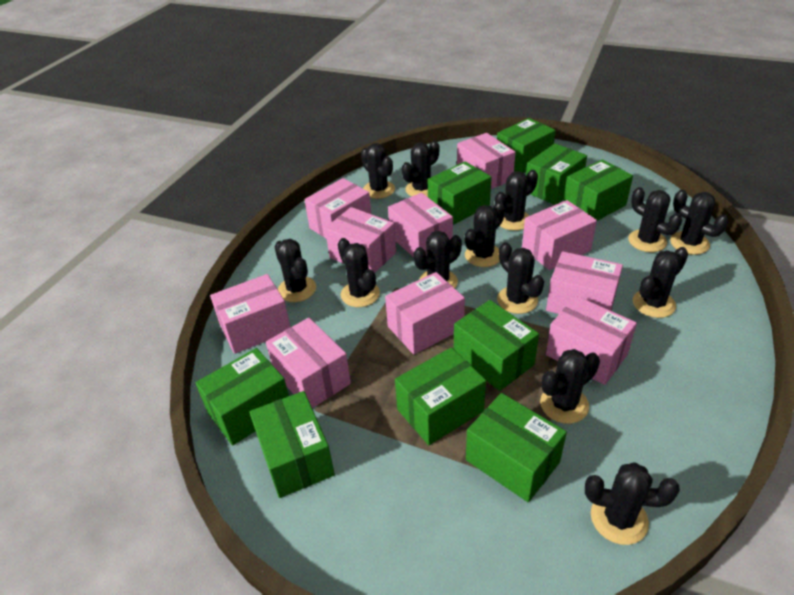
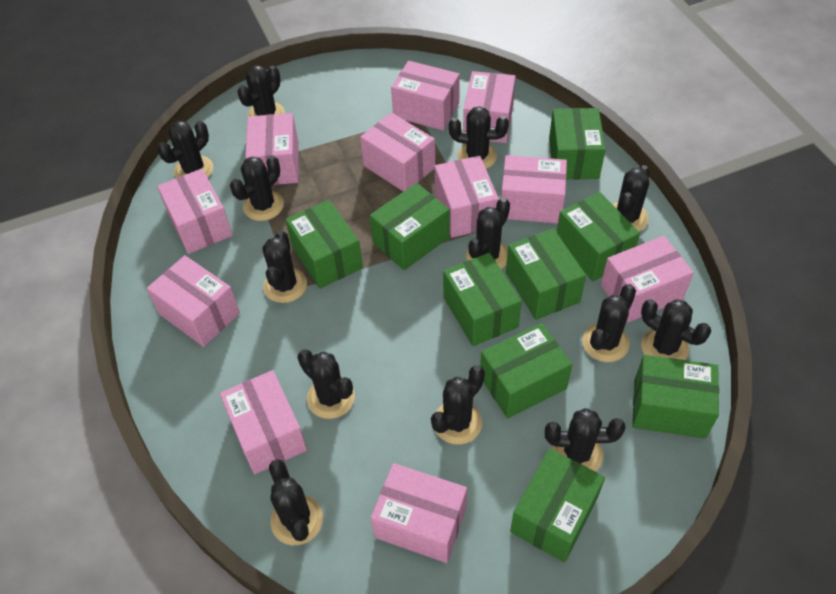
pink box: 10 -> 11

